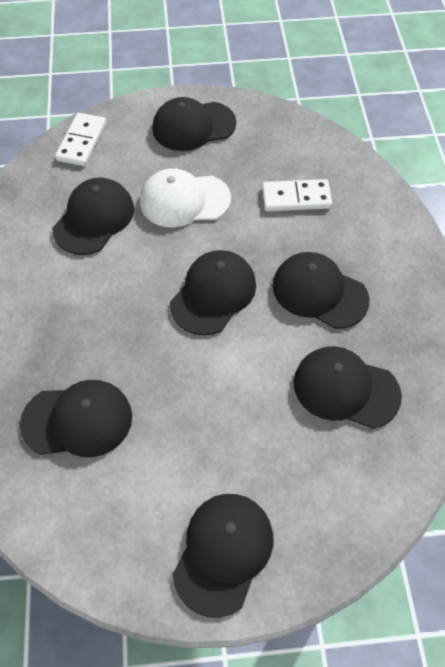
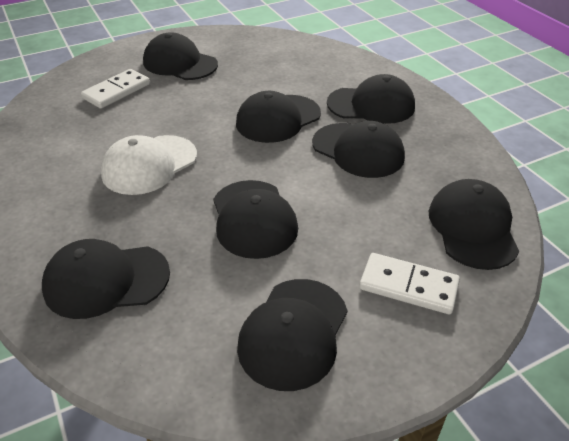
black cap: 7 -> 8

